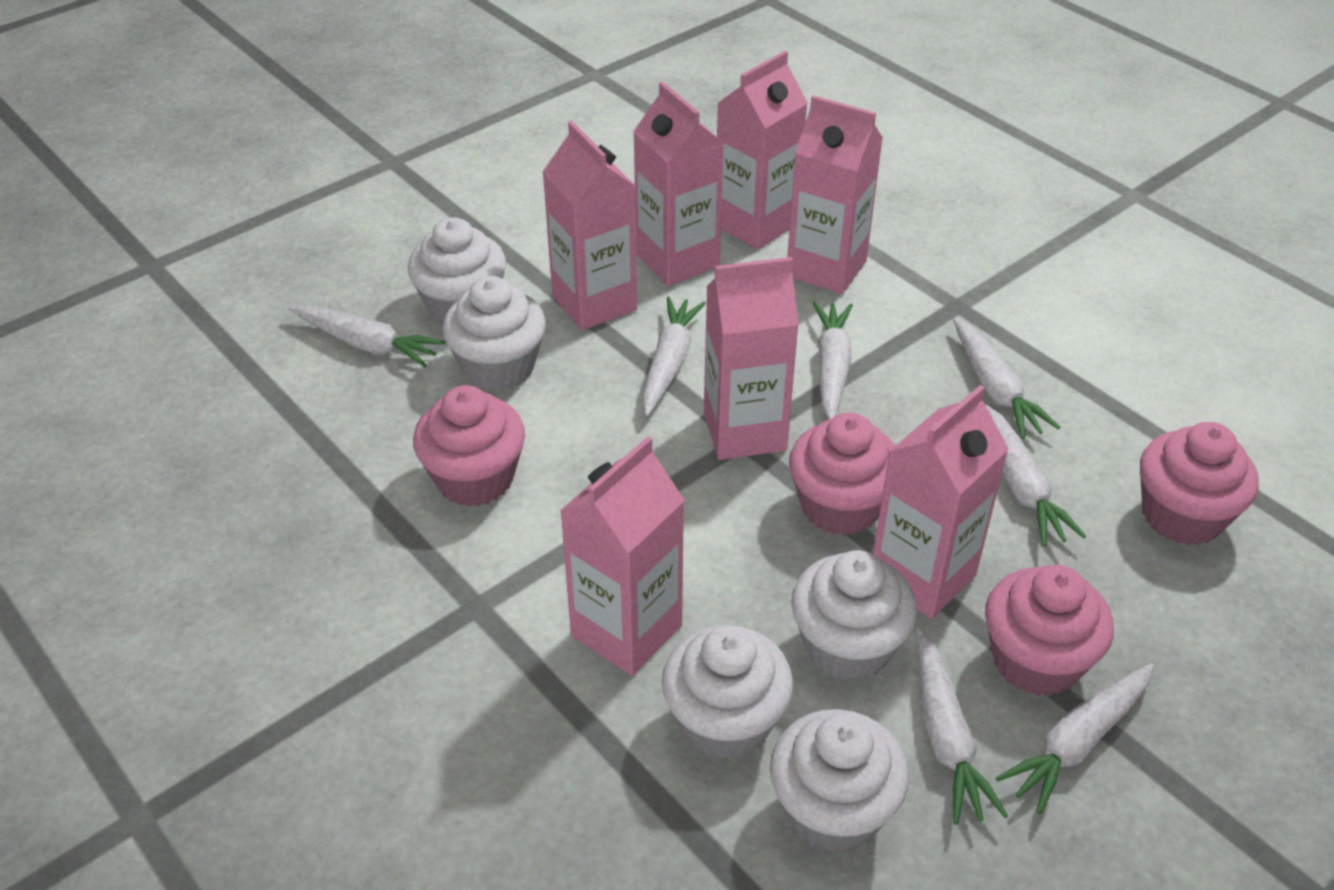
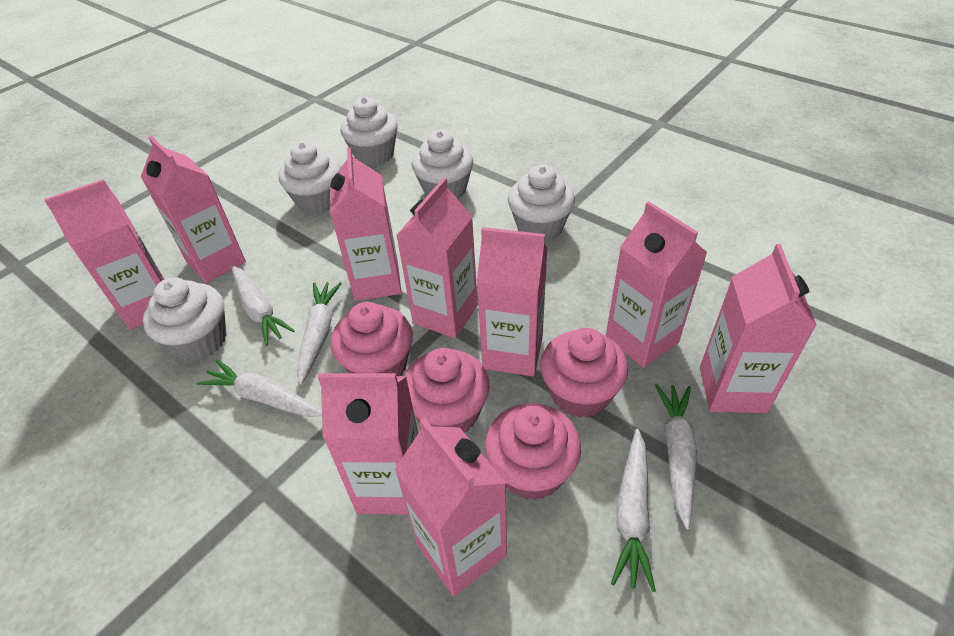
pink carton: 7 -> 9
white carrot: 7 -> 5

